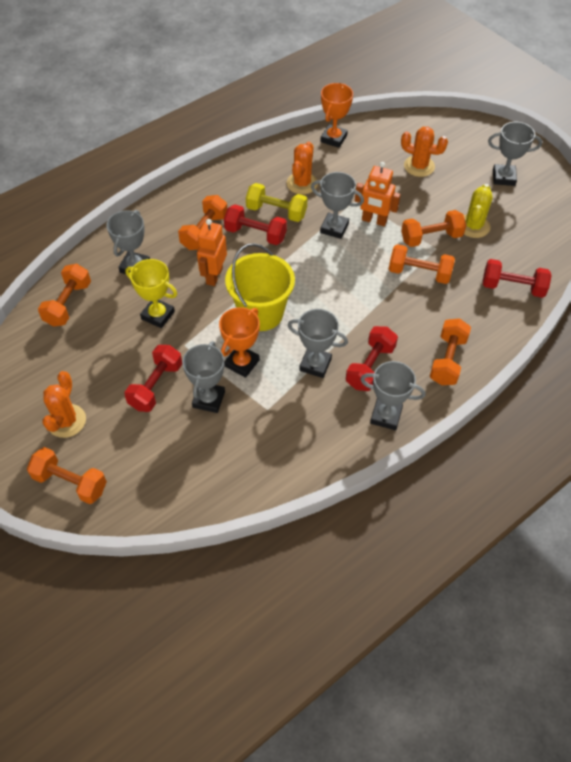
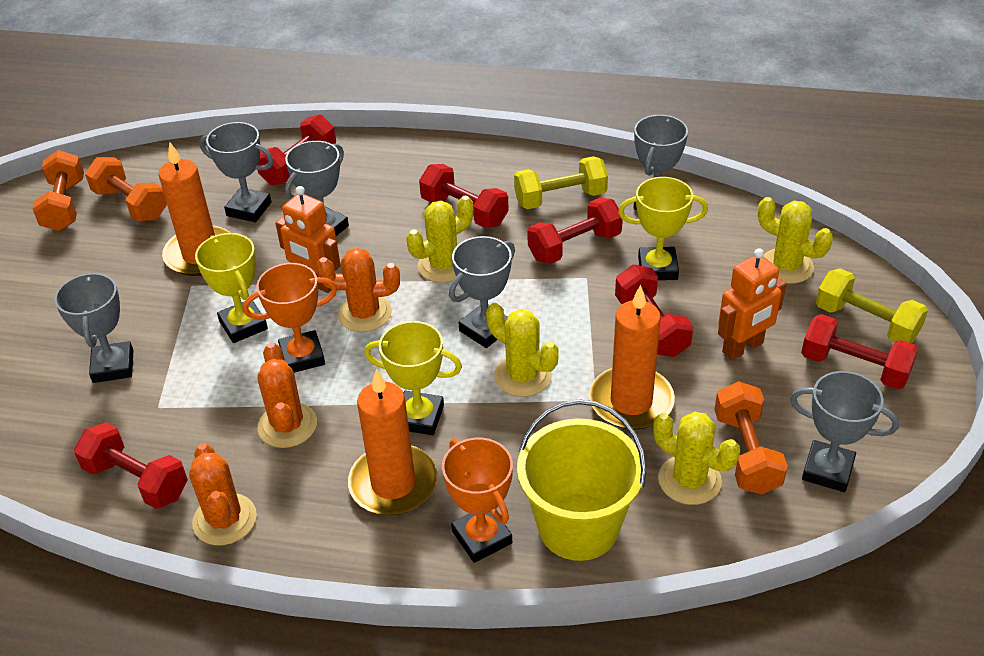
orange candle: 0 -> 3
orange dumbbell: 6 -> 3
red dumbbell: 4 -> 6
yellow cactus: 1 -> 4
yellow dumbbell: 1 -> 2
yellow trophy: 1 -> 3

